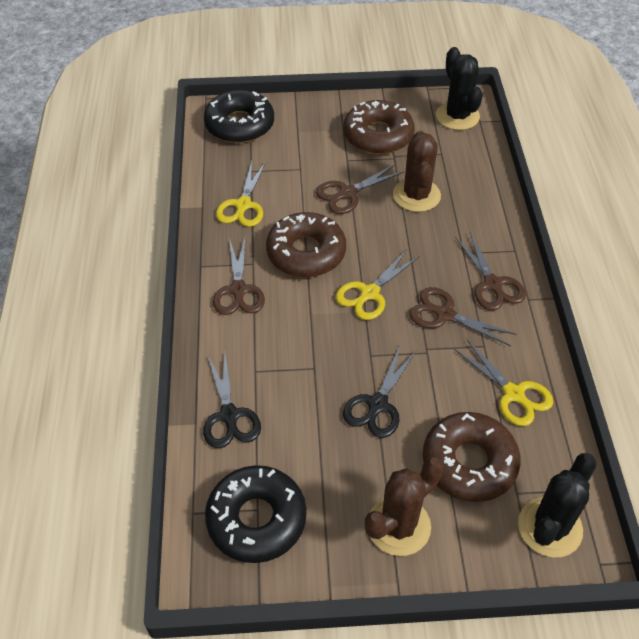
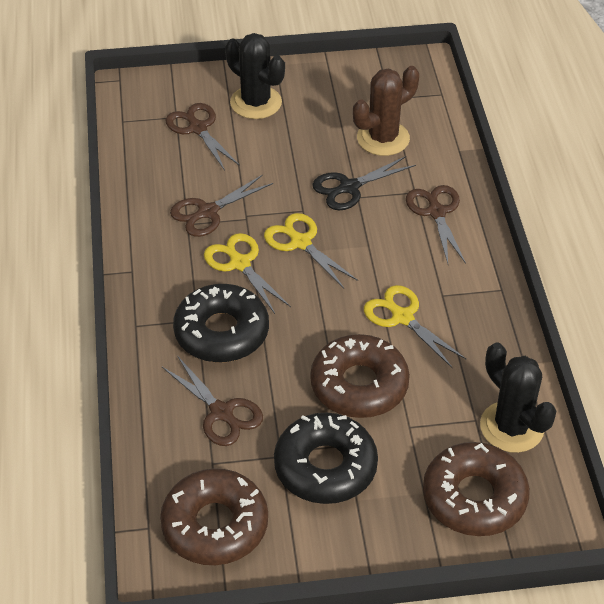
black scissors: 2 -> 1
brown cactus: 2 -> 1

